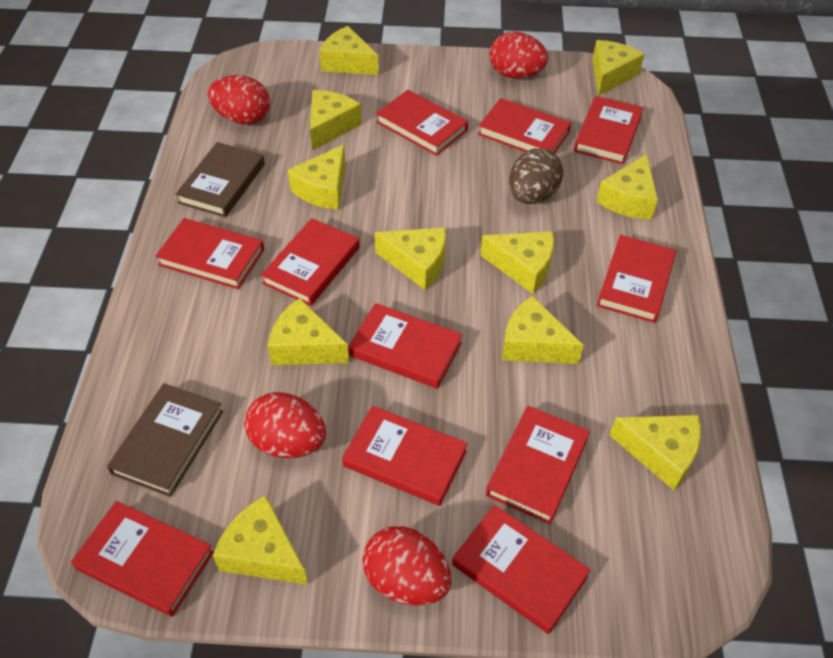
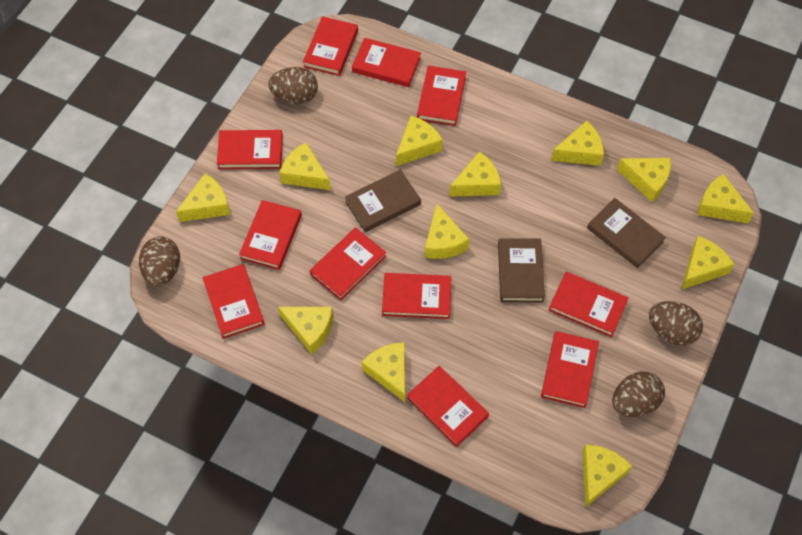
brown book: 2 -> 3
brown egg: 1 -> 4
red egg: 4 -> 0
yellow cheese: 11 -> 12

